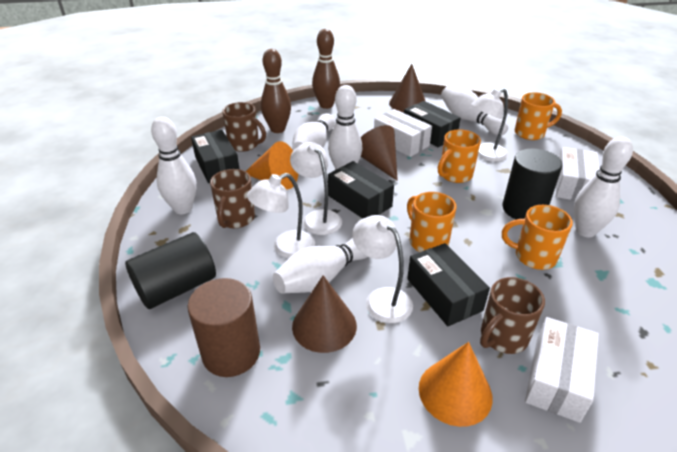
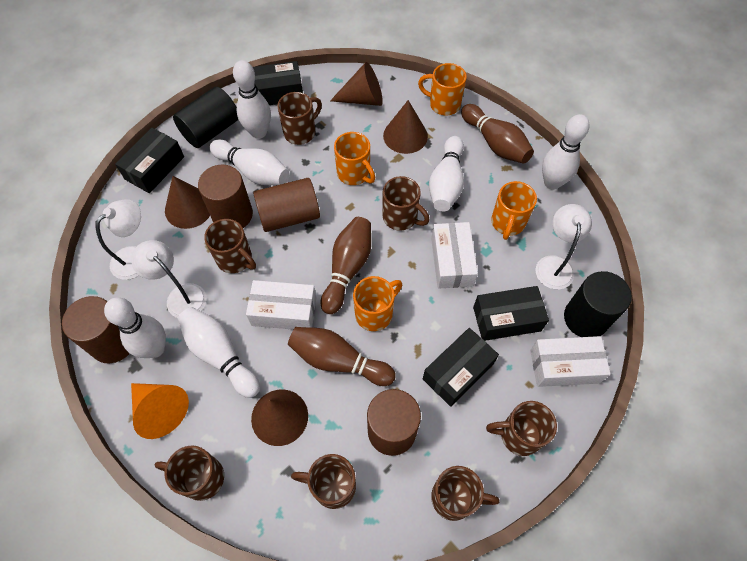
brown bowling pin: 2 -> 3
brown cone: 3 -> 4
brown cylinder: 1 -> 4
brown mug: 3 -> 7
orange cone: 2 -> 1
white lamp: 4 -> 3

